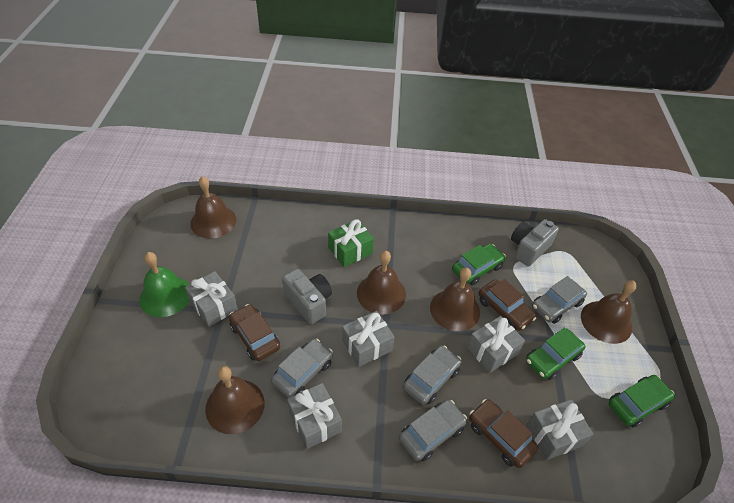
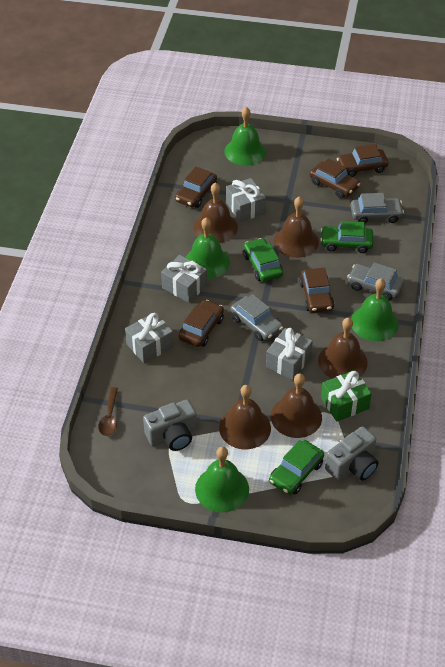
brown car: 3 -> 5
brown spoon: 0 -> 1
green bell: 1 -> 4
grey car: 4 -> 3
grey gift: 5 -> 4

